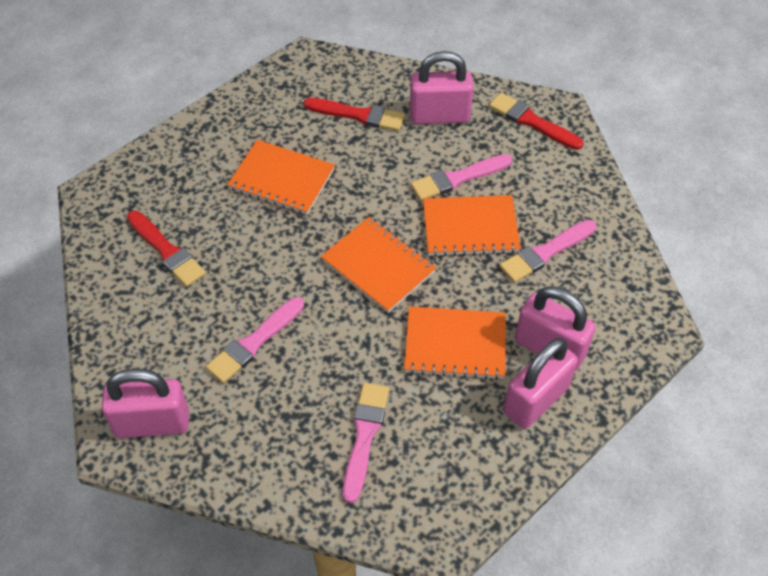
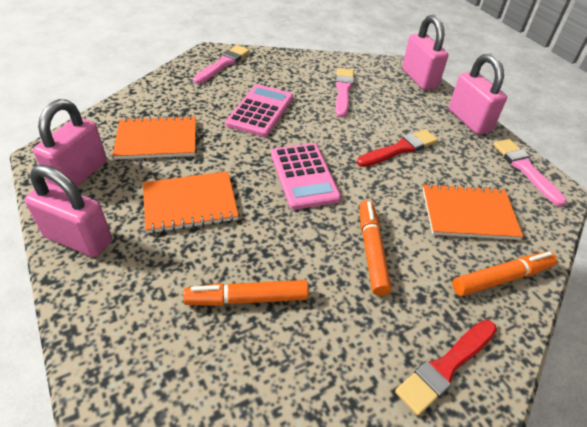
orange marker: 0 -> 3
orange notebook: 4 -> 3
pink brush: 4 -> 3
pink calculator: 0 -> 2
red brush: 3 -> 2

